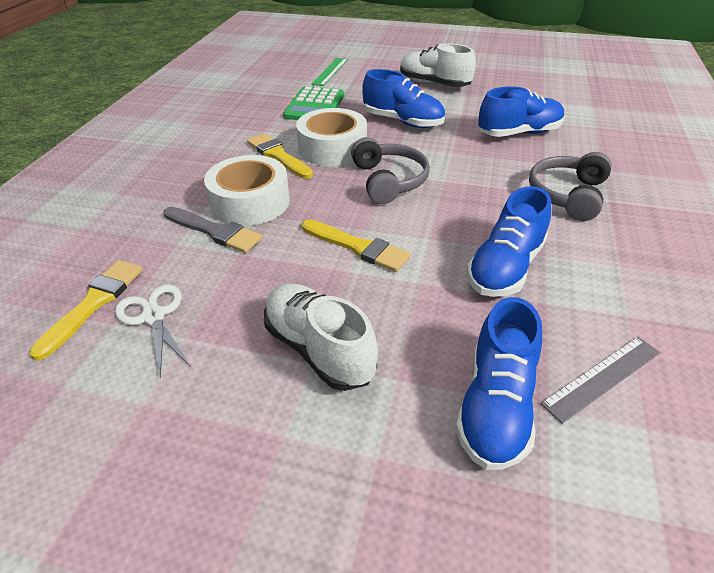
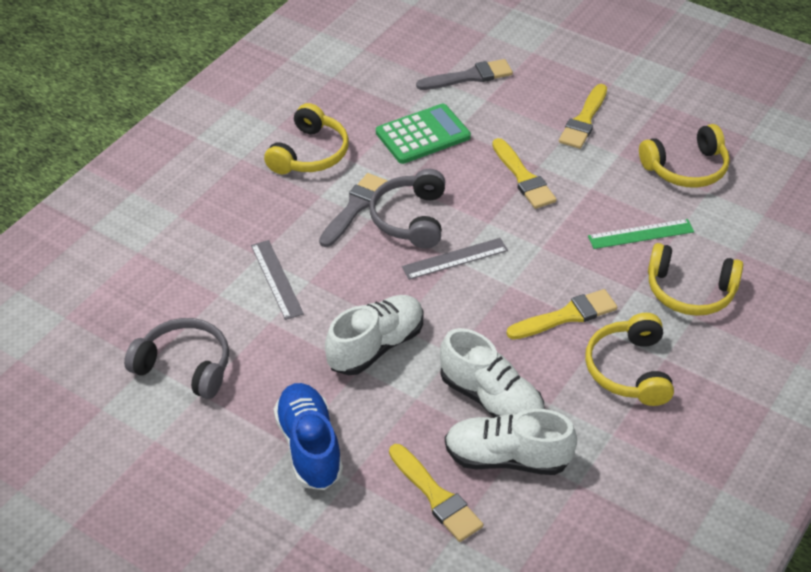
blue shoe: 4 -> 1
grey brush: 1 -> 2
grey ruler: 1 -> 2
white scissors: 1 -> 0
white shoe: 2 -> 3
white tape: 2 -> 0
yellow brush: 3 -> 4
yellow headphones: 0 -> 4

